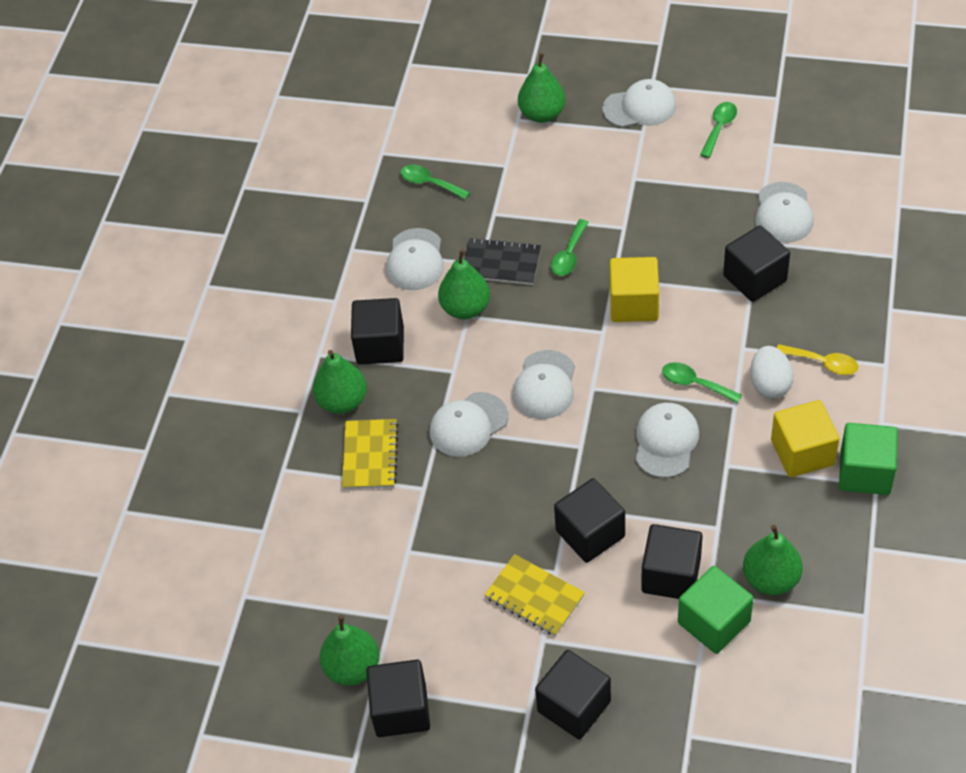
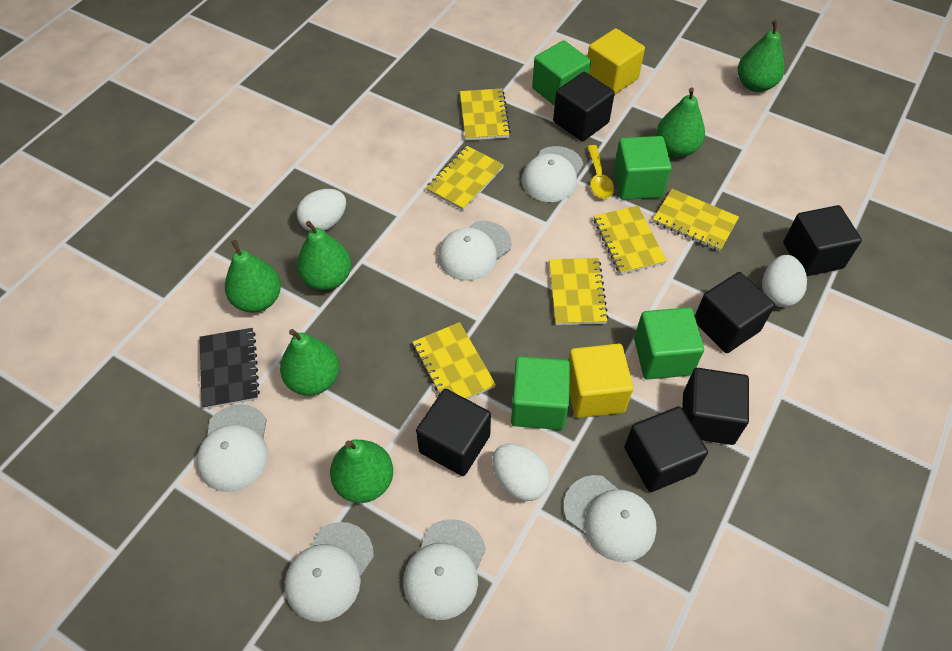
green cube: 2 -> 4
green pear: 5 -> 6
green spoon: 4 -> 0
white egg: 1 -> 3
yellow notebook: 2 -> 6

